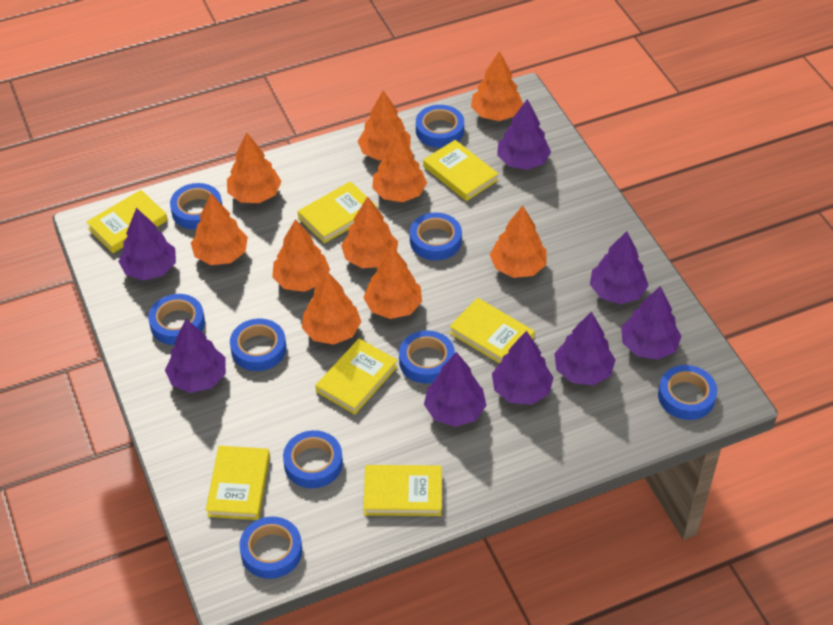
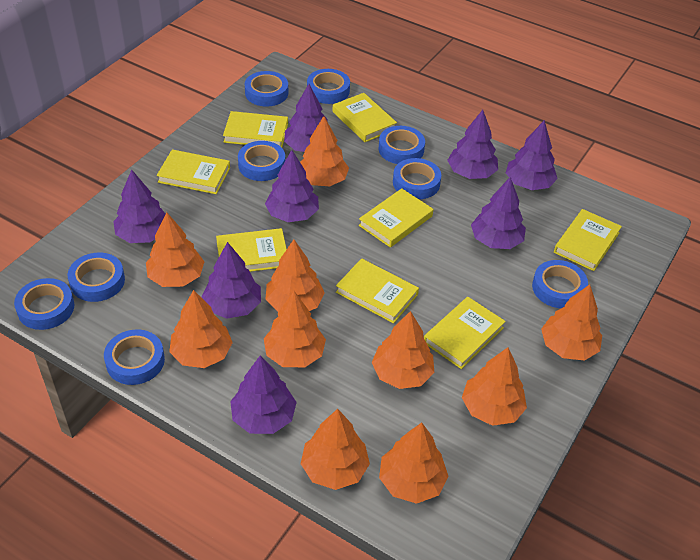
yellow book: 7 -> 8

